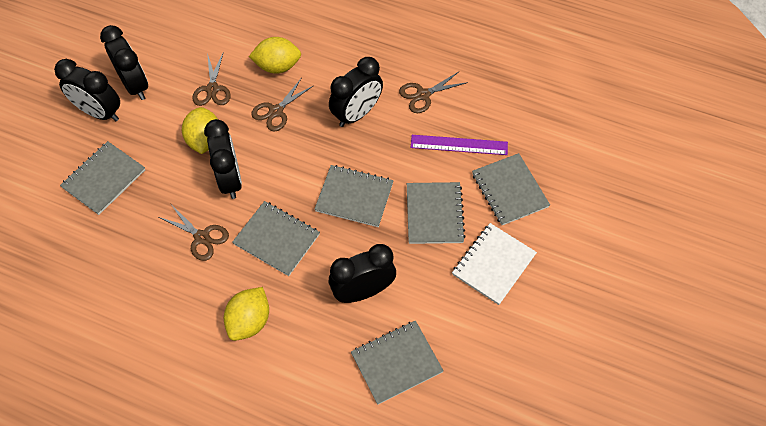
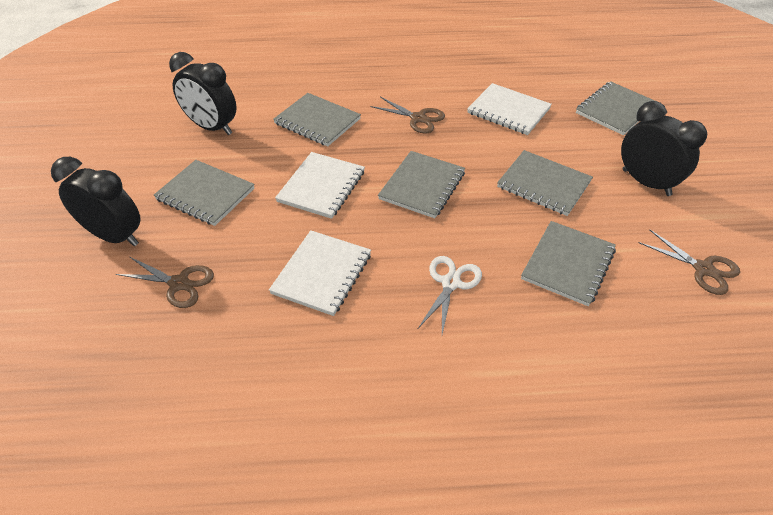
black clock: 5 -> 3
brown scissors: 4 -> 3
purple ruler: 1 -> 0
white notebook: 1 -> 3
white scissors: 0 -> 1
yellow lemon: 3 -> 0

